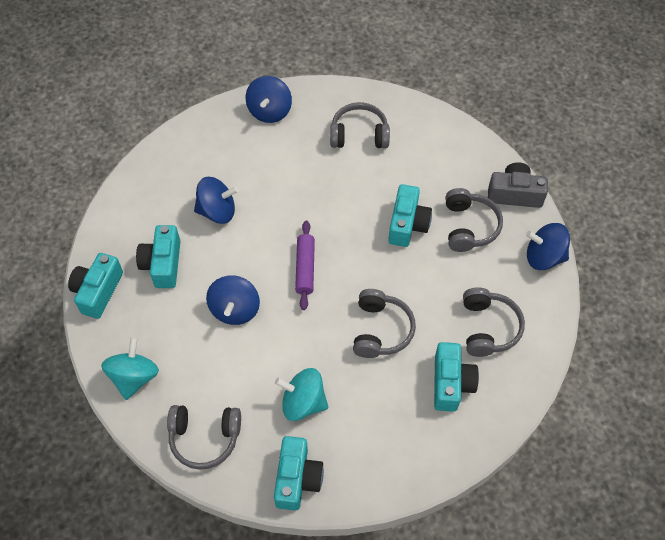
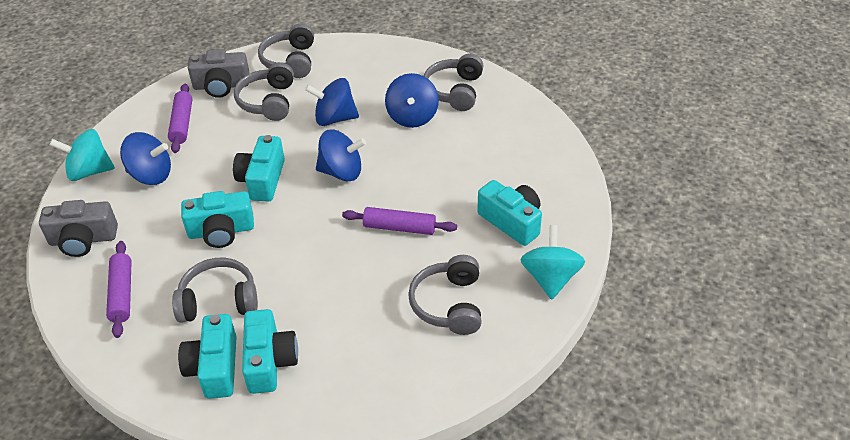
grey camera: 1 -> 2
purple rolling pin: 1 -> 3

